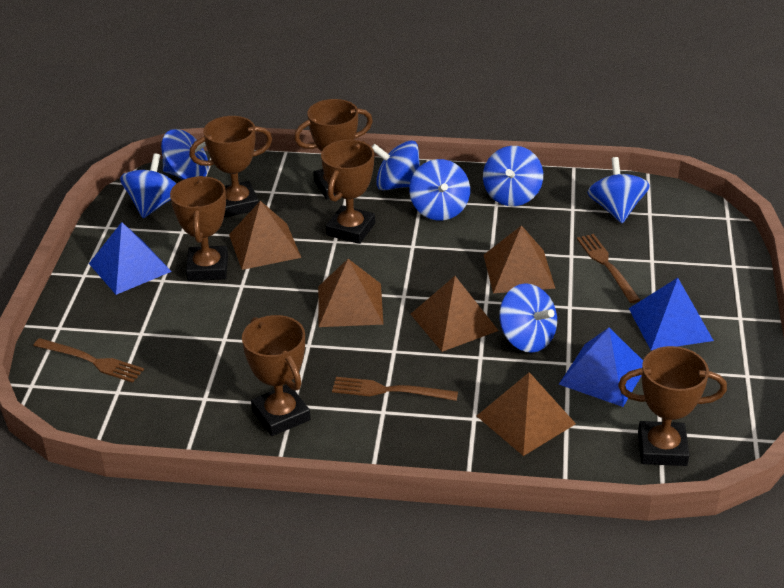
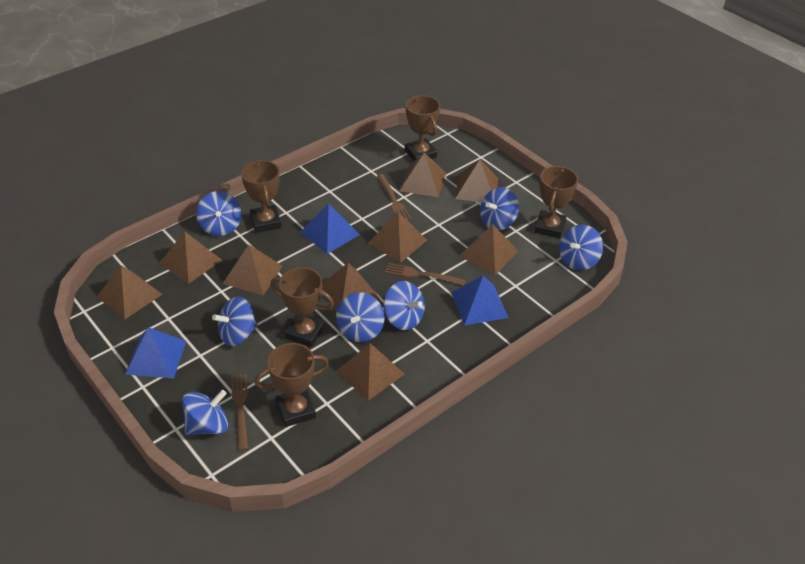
brown pyramid: 5 -> 9
brown trophy: 6 -> 5

